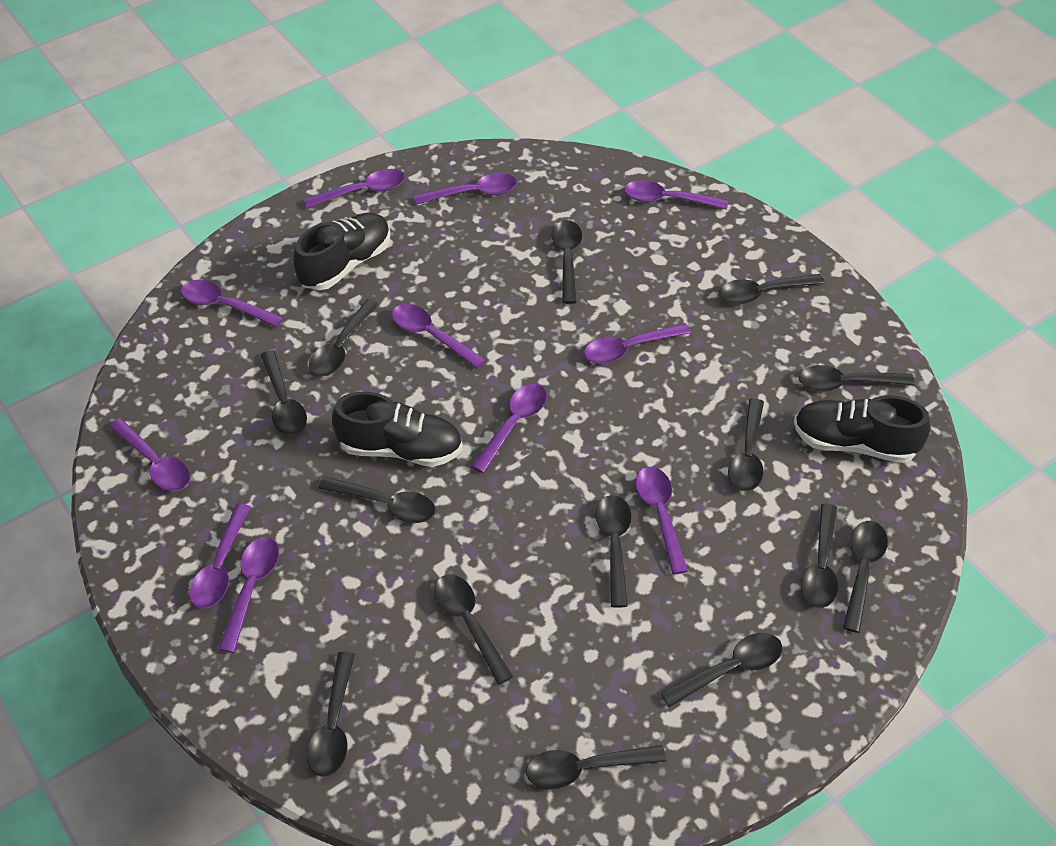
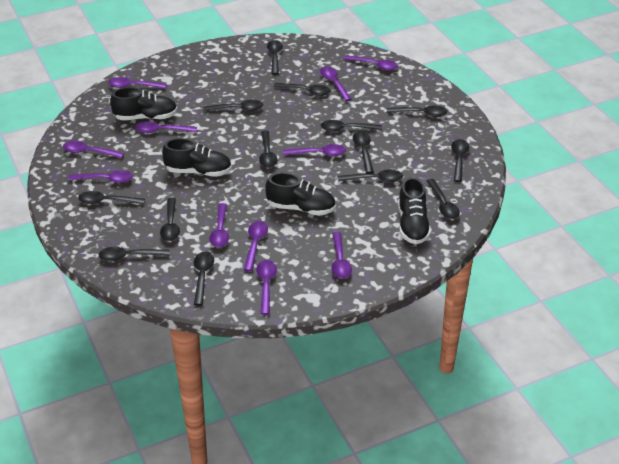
black shoe: 3 -> 4

